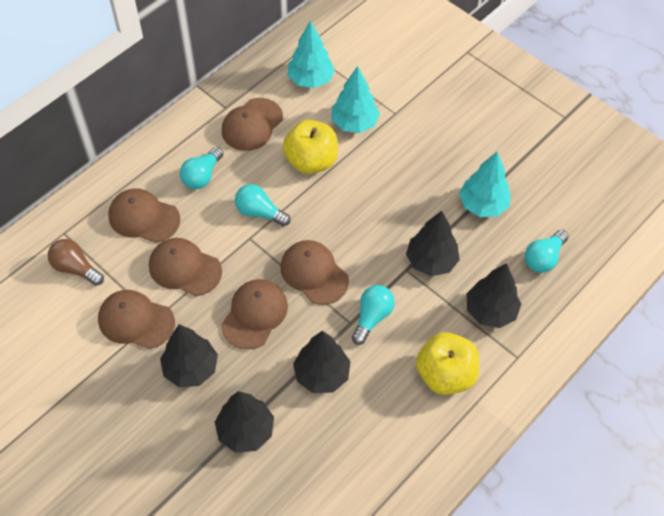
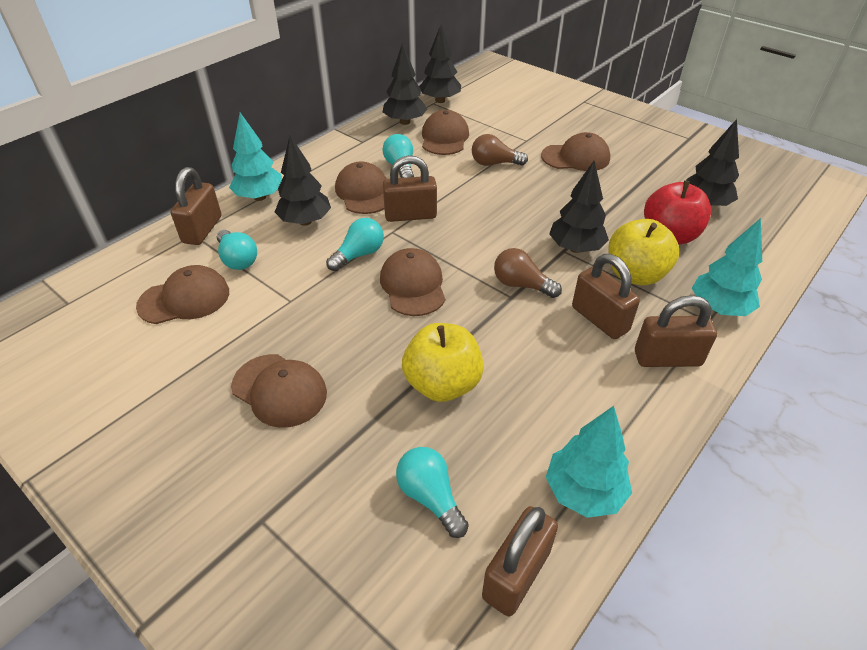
brown light bulb: 1 -> 2
brown padlock: 0 -> 5
red apple: 0 -> 1

